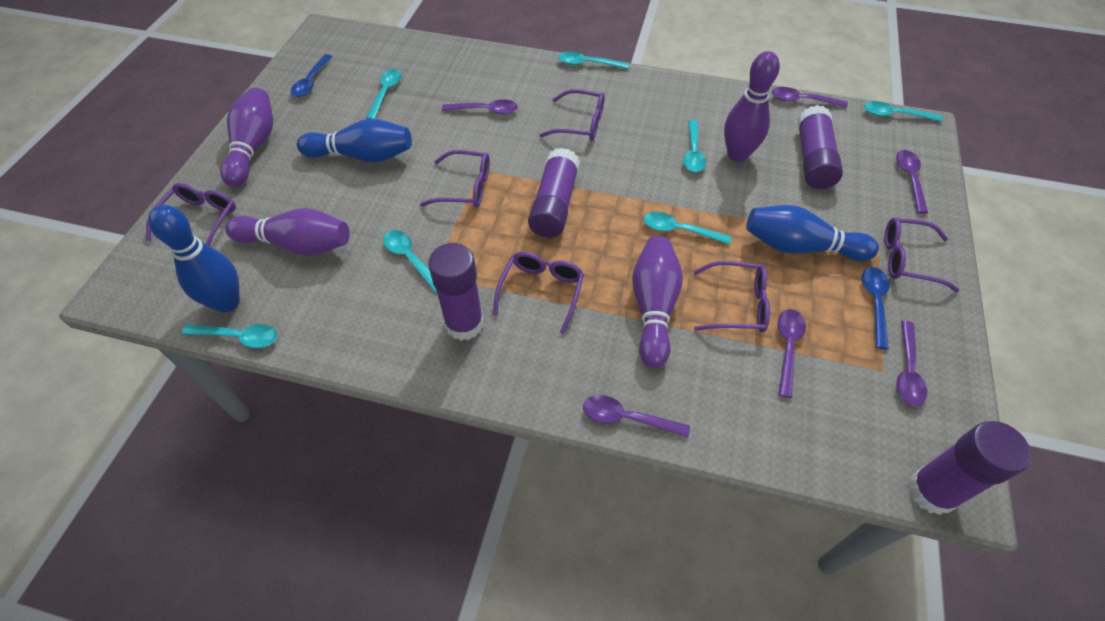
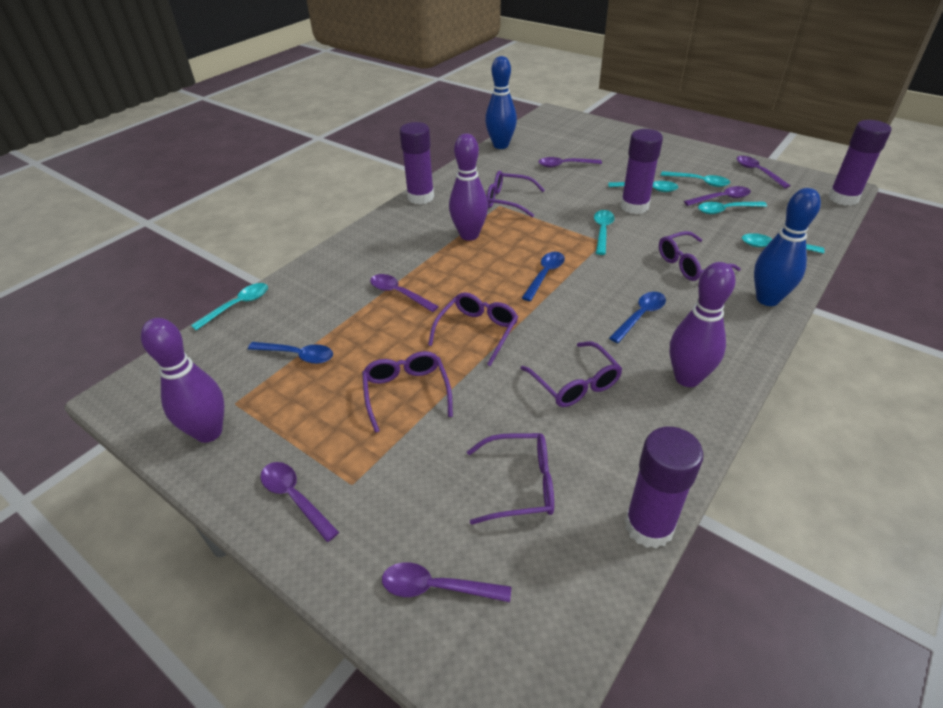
blue bowling pin: 3 -> 2
blue spoon: 2 -> 3
purple bowling pin: 4 -> 3
turquoise spoon: 7 -> 6

